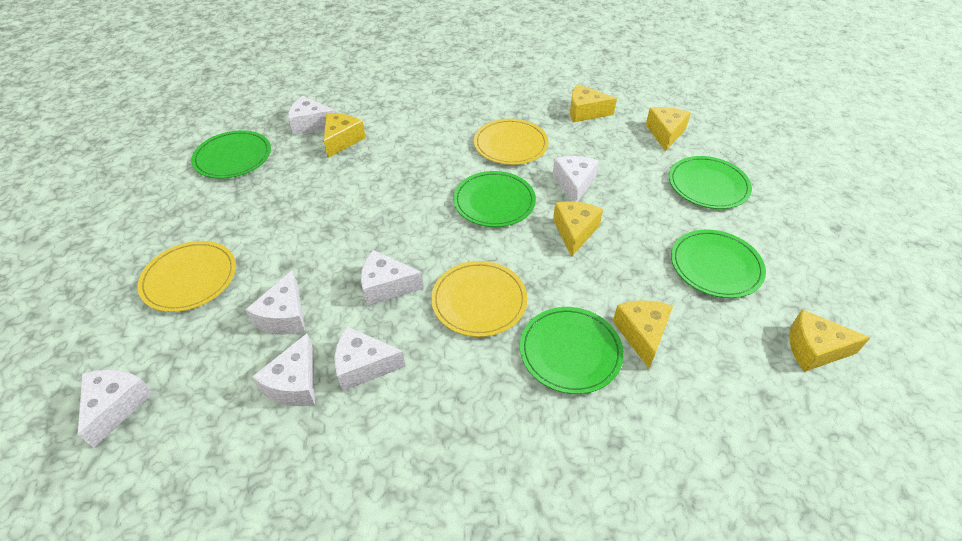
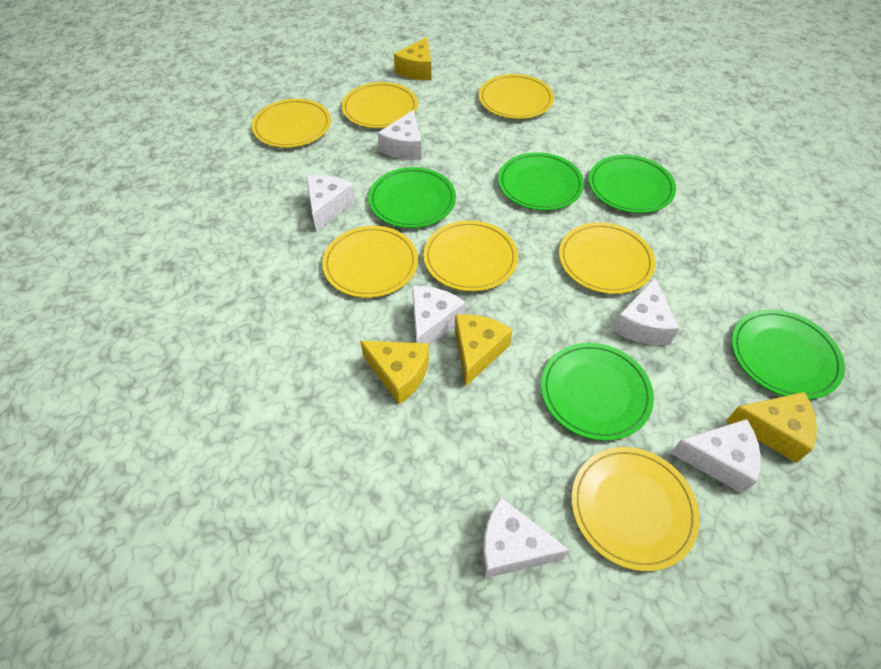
white cheese: 7 -> 6
yellow cheese: 6 -> 4
yellow plate: 3 -> 7

